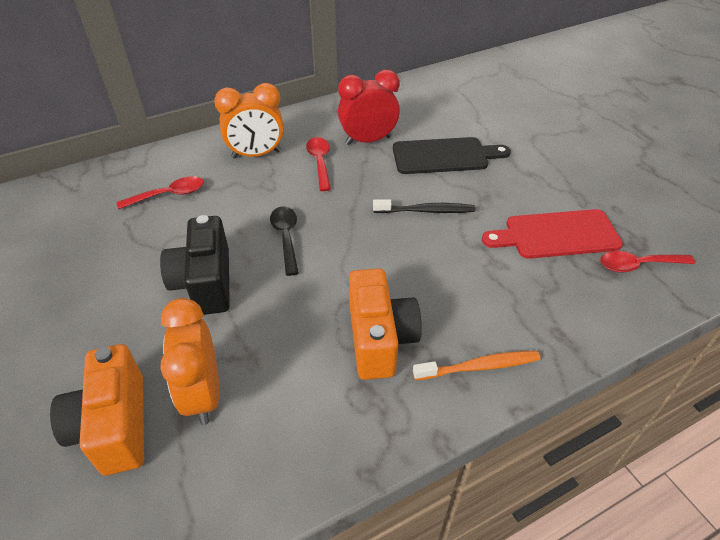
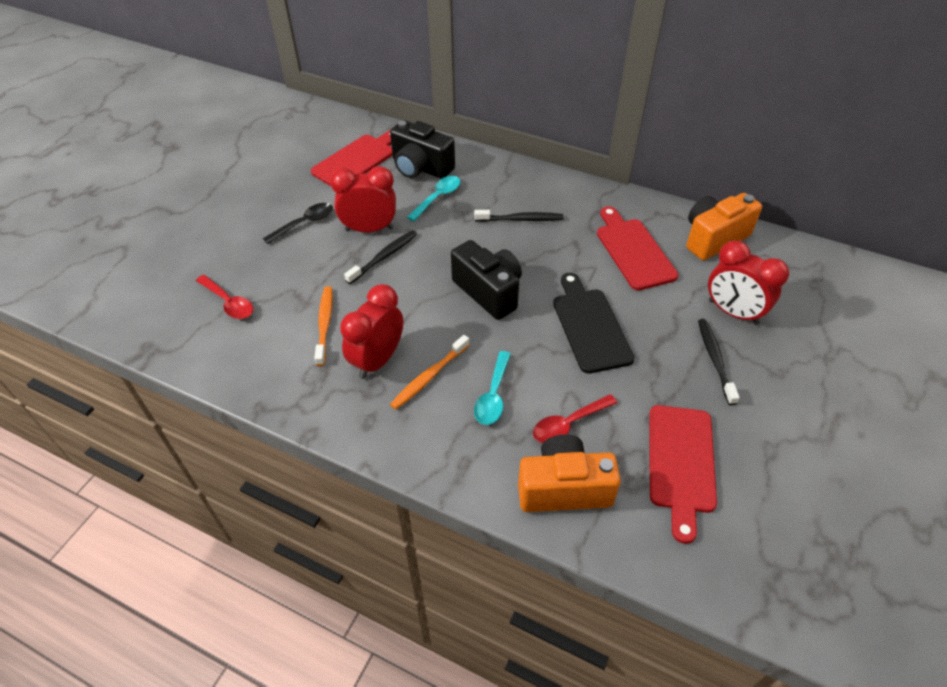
black camera: 1 -> 2
black toothbrush: 1 -> 3
orange clock: 2 -> 0
orange toothbrush: 1 -> 2
red clock: 1 -> 3
red cutting board: 1 -> 3
red spoon: 3 -> 2
turquoise spoon: 0 -> 2

